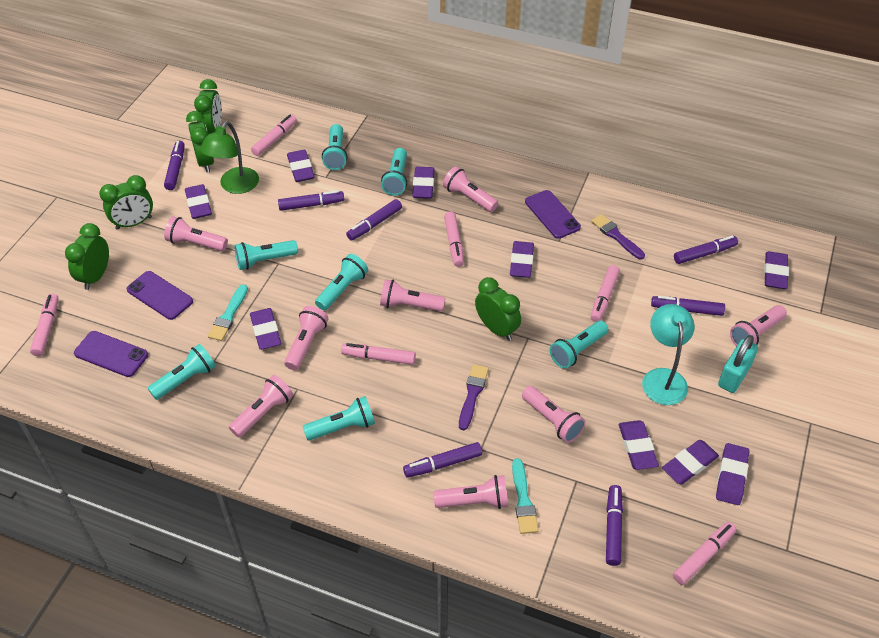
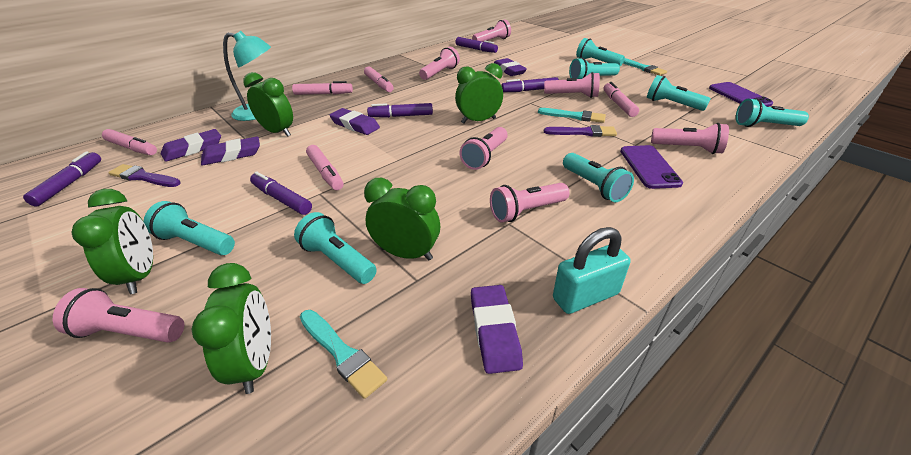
green lamp: 1 -> 0
pink flashlight: 8 -> 7
pink marker: 6 -> 5
purple eraser: 9 -> 5
purple marker: 7 -> 5
purple phone: 3 -> 2
turquoise brush: 2 -> 3

